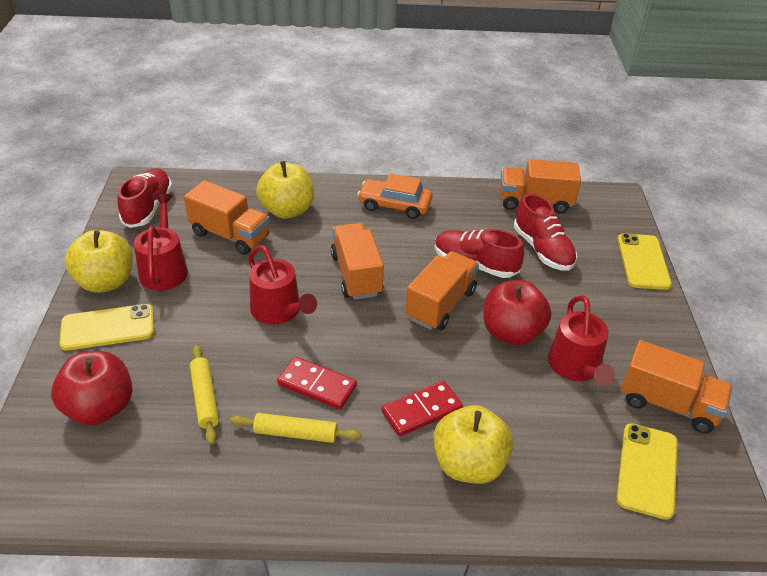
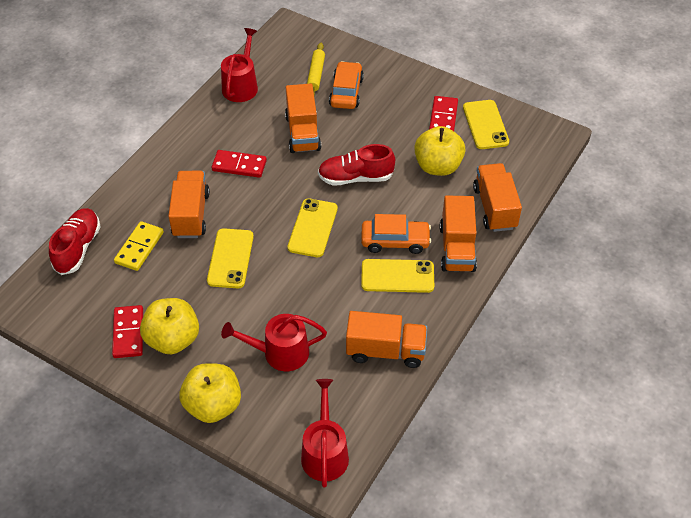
orange car: 1 -> 2
red apple: 2 -> 0
red domino: 2 -> 3
red shoe: 3 -> 2
yellow domino: 0 -> 1
yellow phone: 3 -> 4
yellow rolling pin: 2 -> 1

